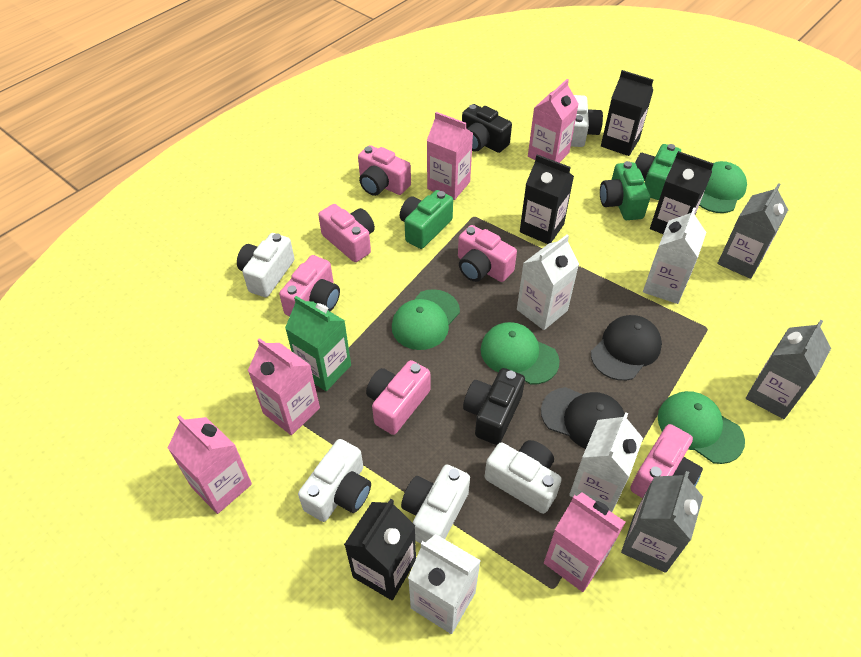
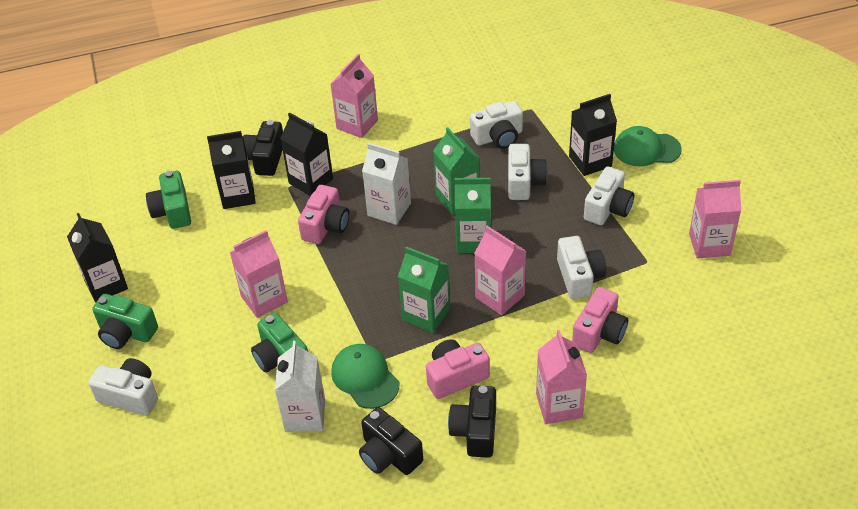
black camera: 2 -> 3
black cap: 2 -> 0
green cap: 4 -> 2
green carton: 1 -> 3
grey carton: 3 -> 0
pink camera: 6 -> 3
white carton: 4 -> 2

